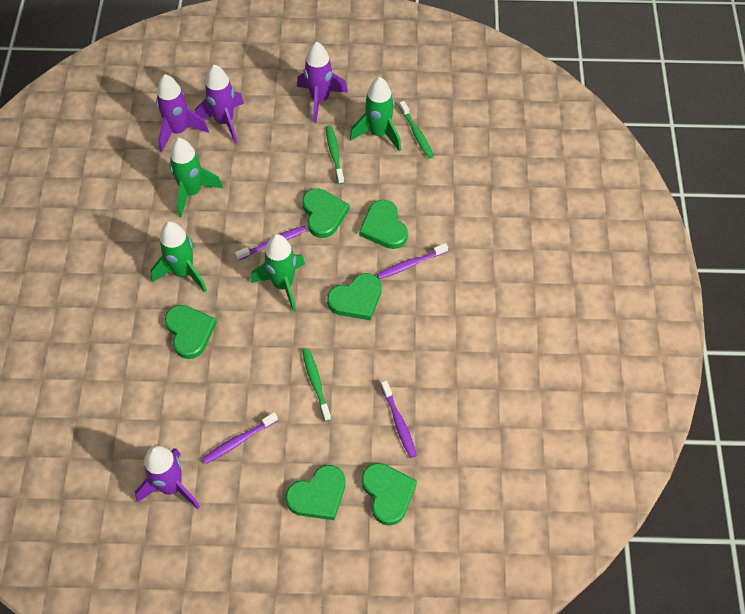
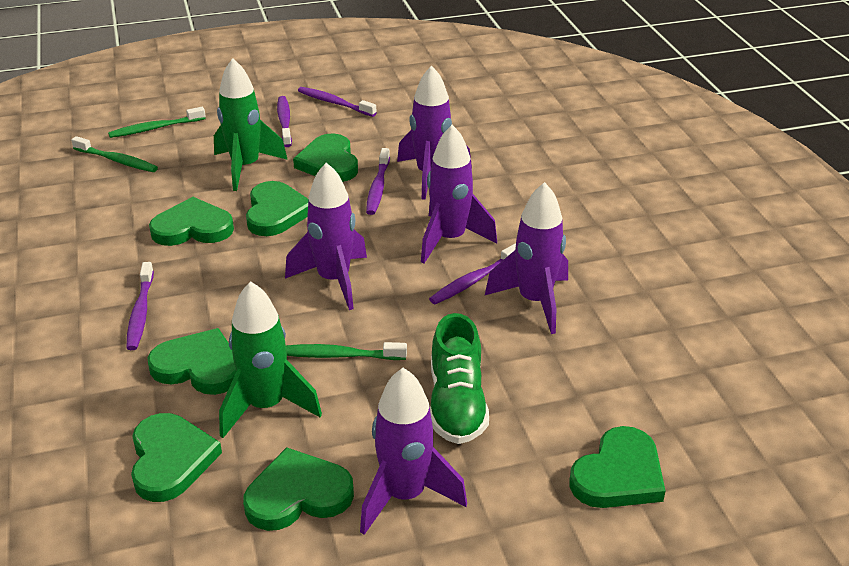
green heart: 6 -> 7
green rocket: 4 -> 2
green shoe: 0 -> 1
purple rocket: 4 -> 5
purple toothbrush: 4 -> 5

